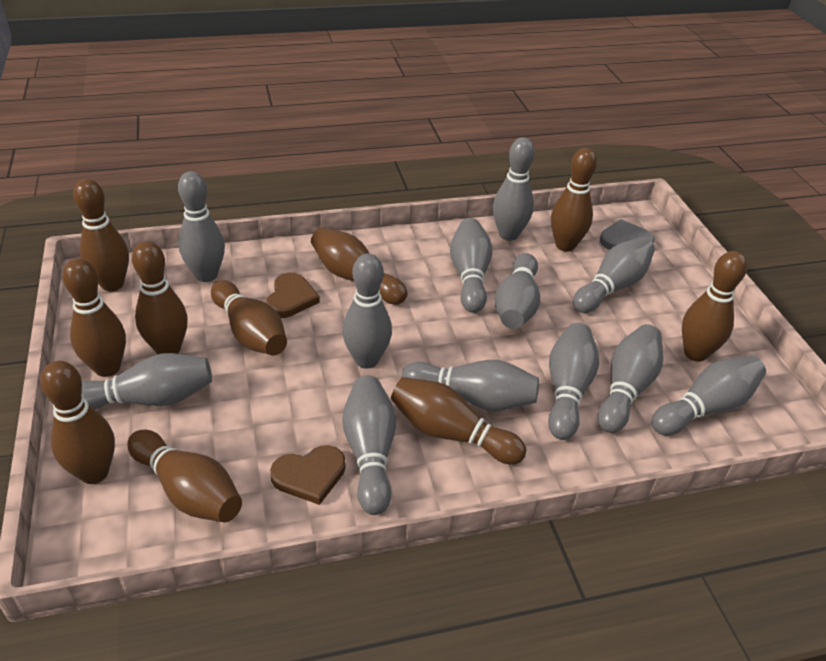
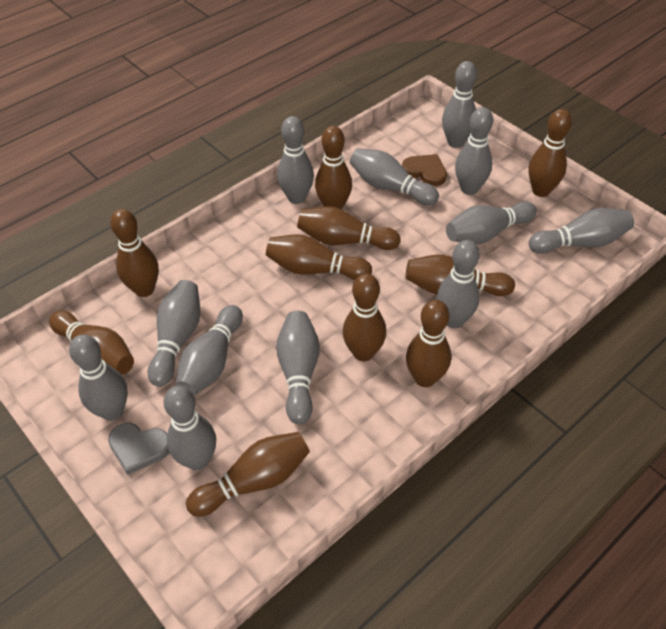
brown heart: 2 -> 1

